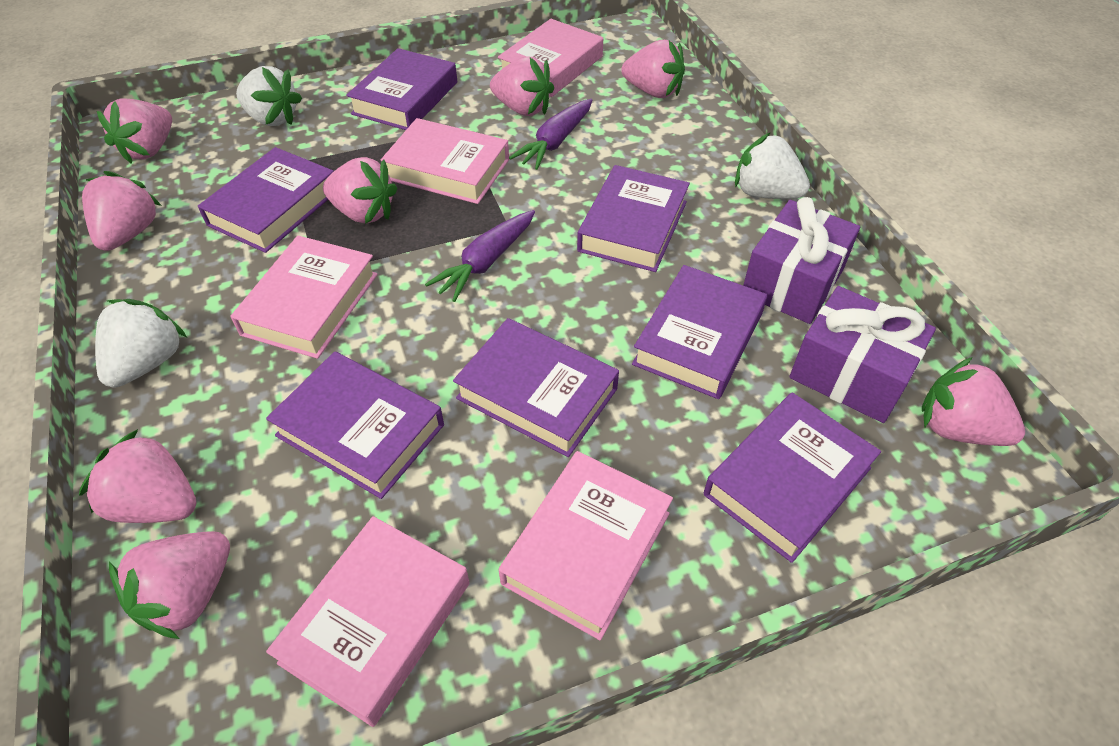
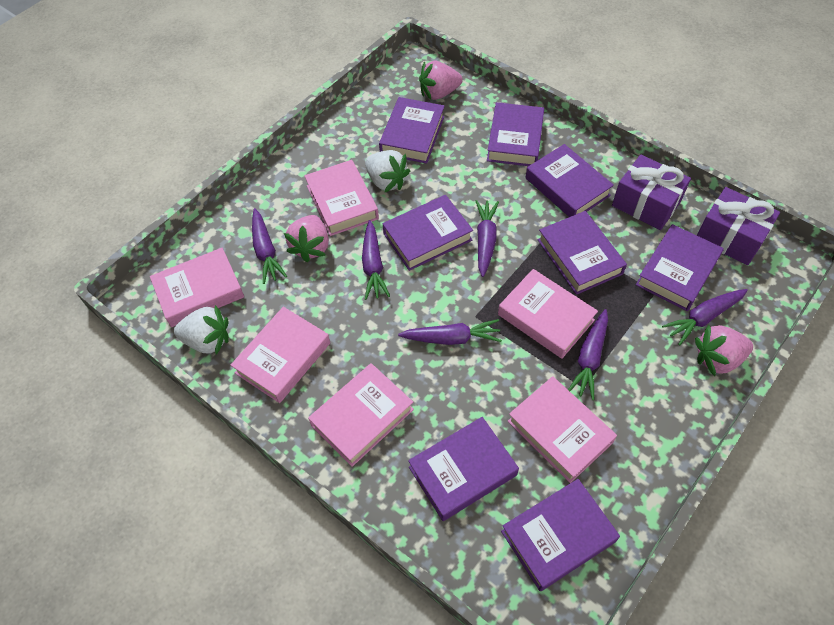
pink book: 5 -> 6
pink strawberry: 8 -> 3
purple book: 7 -> 8
purple carrot: 2 -> 6
white strawberry: 3 -> 2

